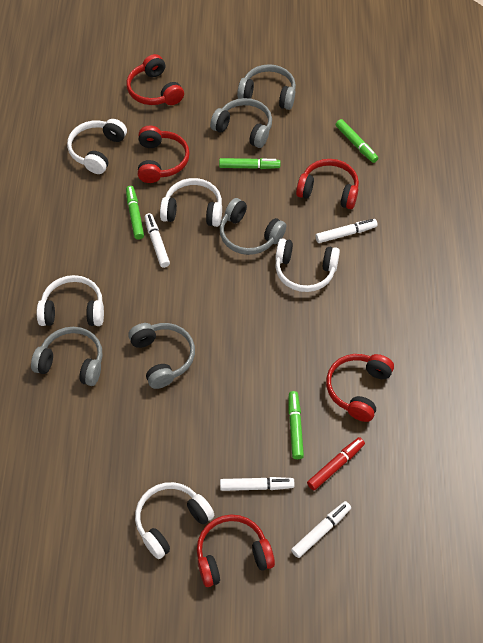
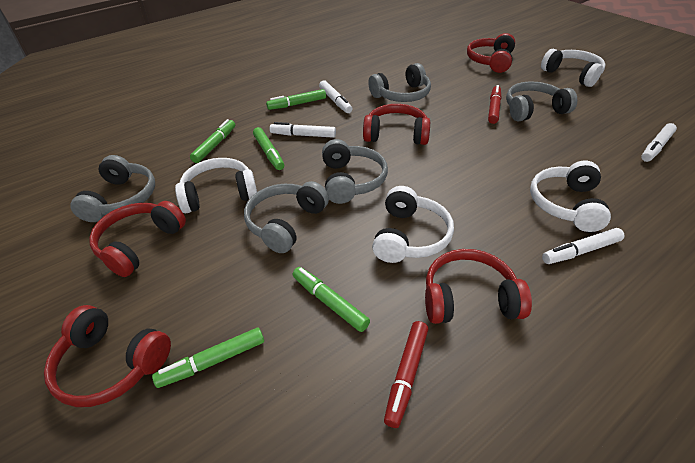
green marker: 4 -> 5
red marker: 1 -> 2
white headphones: 5 -> 4

